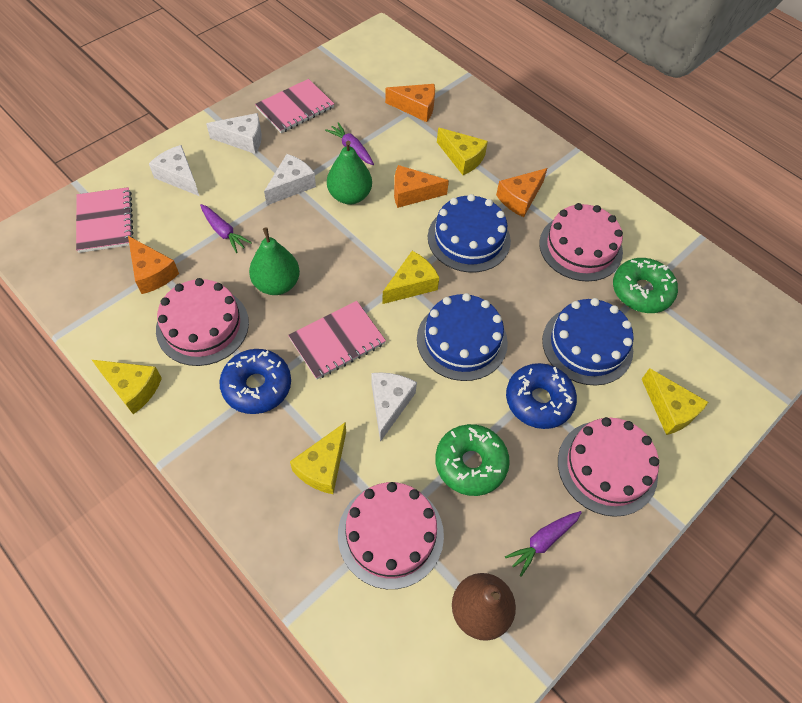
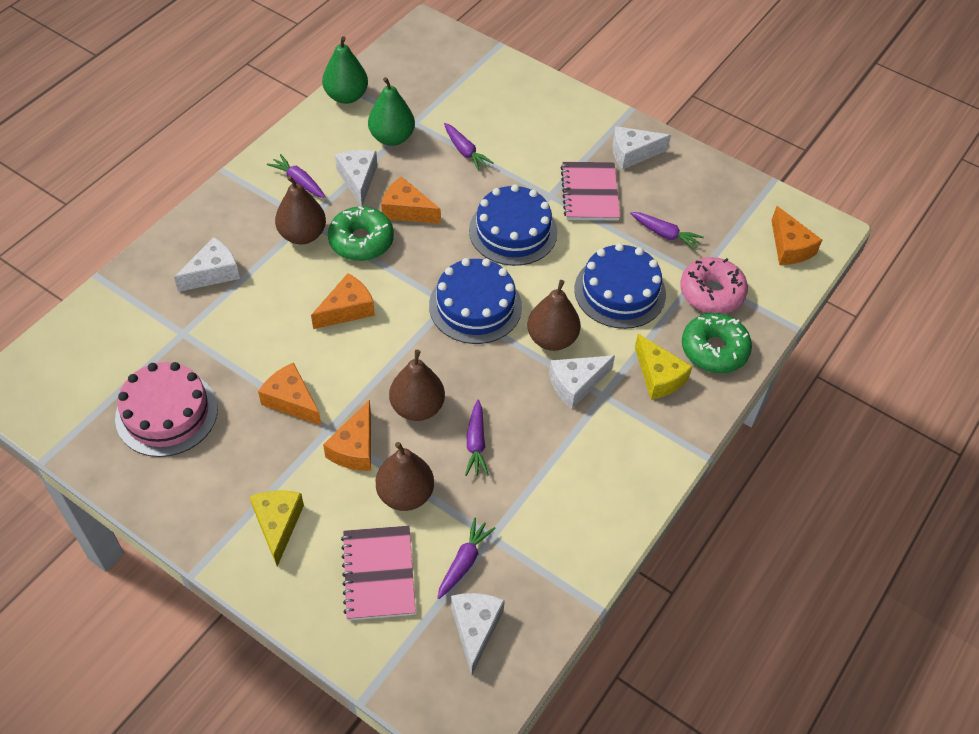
blue donut: 2 -> 0
brown pear: 1 -> 4
orange cheese: 4 -> 5
pink cake: 4 -> 1
pink donut: 0 -> 1
pink notebook: 3 -> 2
purple carrot: 3 -> 5
white cheese: 4 -> 5
yellow cheese: 5 -> 2

